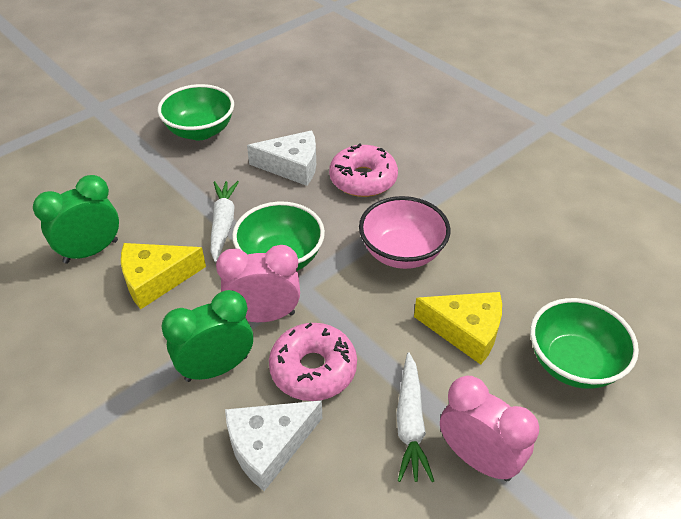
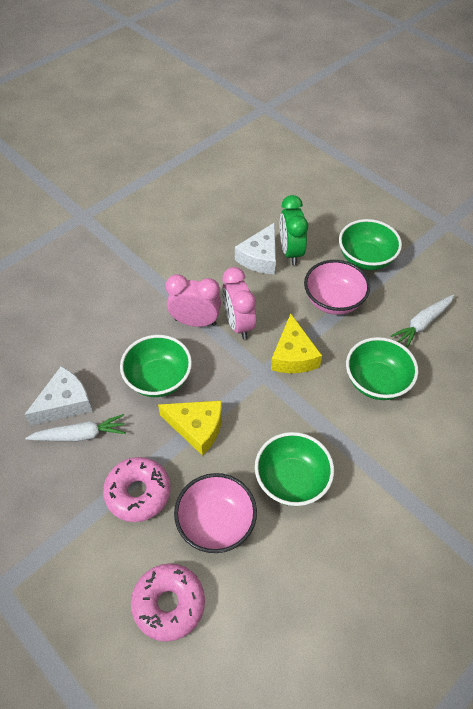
green bowl: 3 -> 4
green clock: 2 -> 1
pink bowl: 1 -> 2

